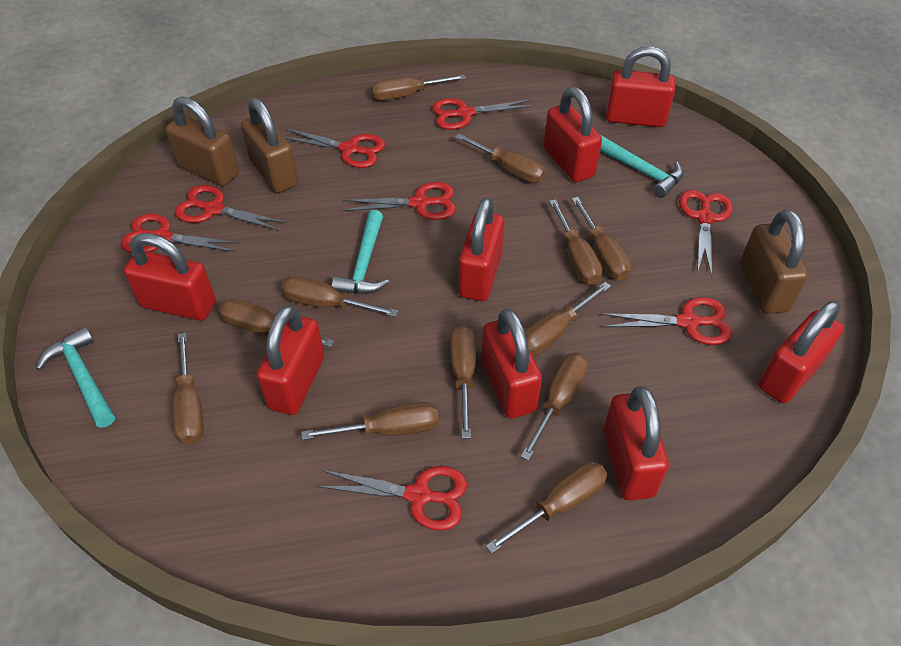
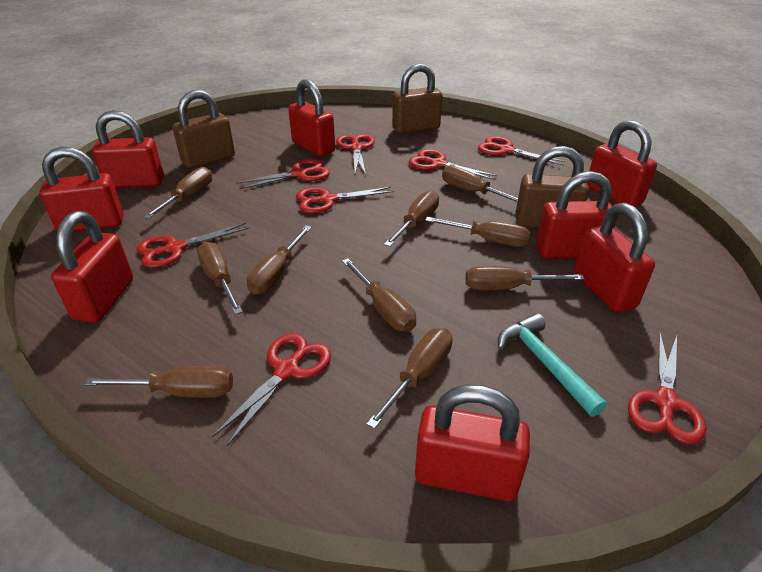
brown screwdriver: 12 -> 10
turquoise hammer: 3 -> 1

